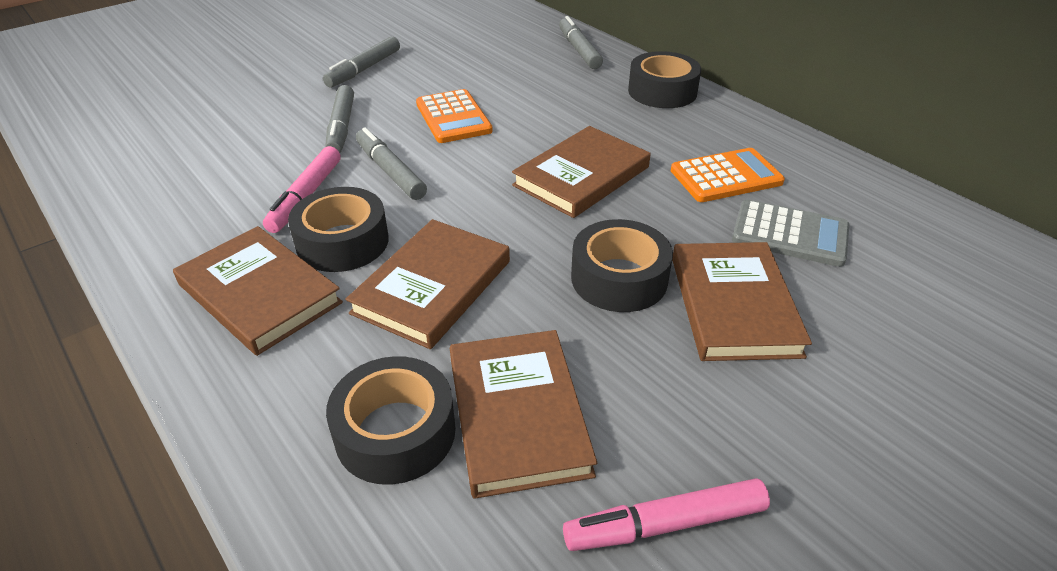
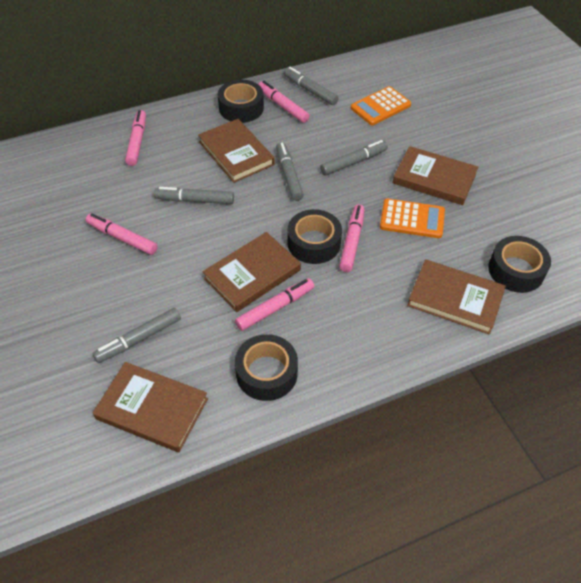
grey calculator: 1 -> 0
grey marker: 4 -> 5
pink marker: 2 -> 5

